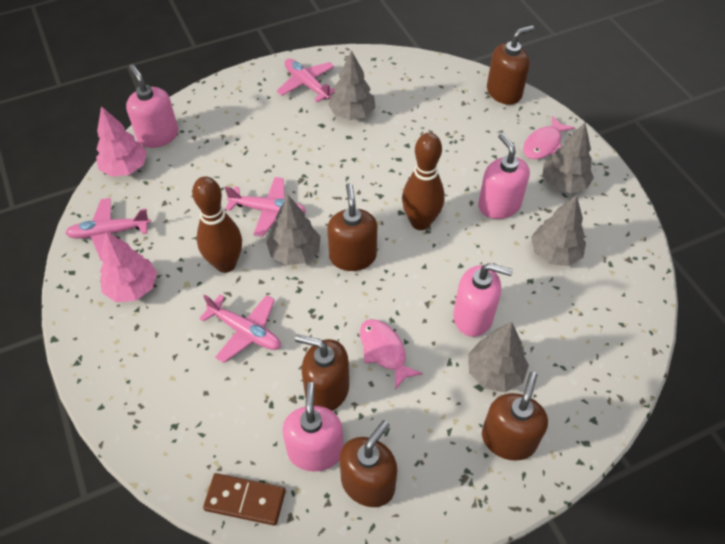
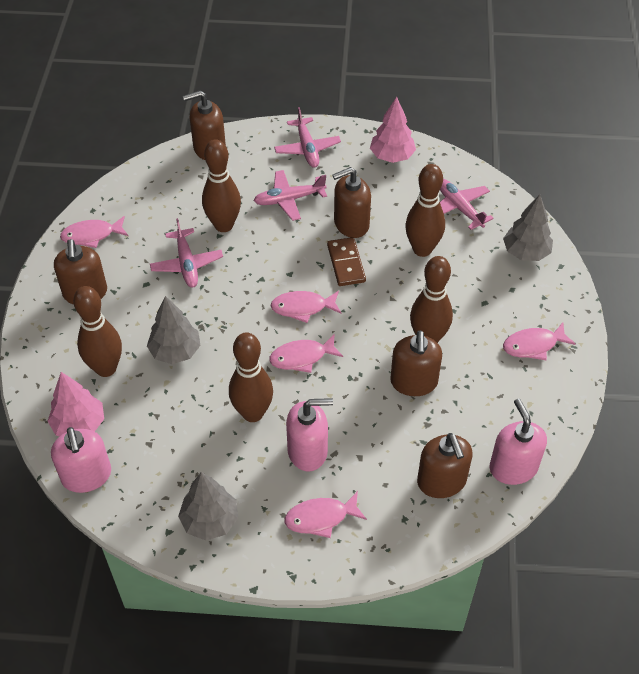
brown bowling pin: 2 -> 5
grey tree: 5 -> 3
pink fish: 2 -> 5
pink soap dispenser: 4 -> 3

